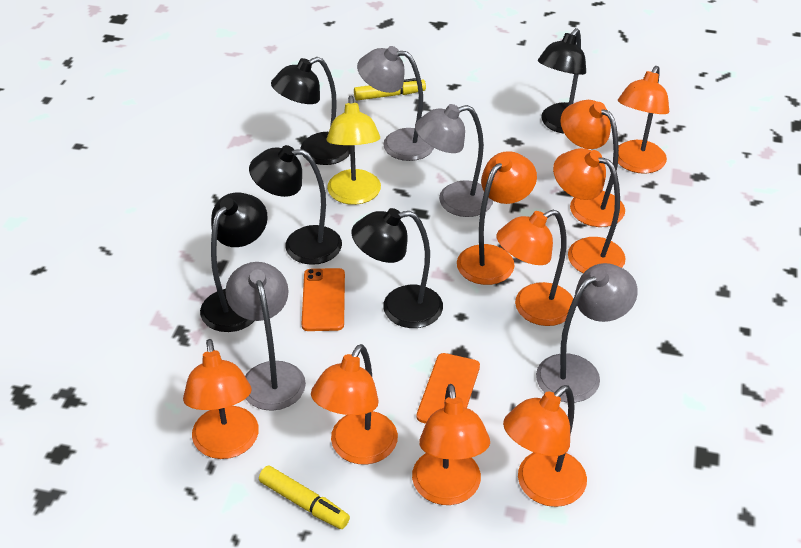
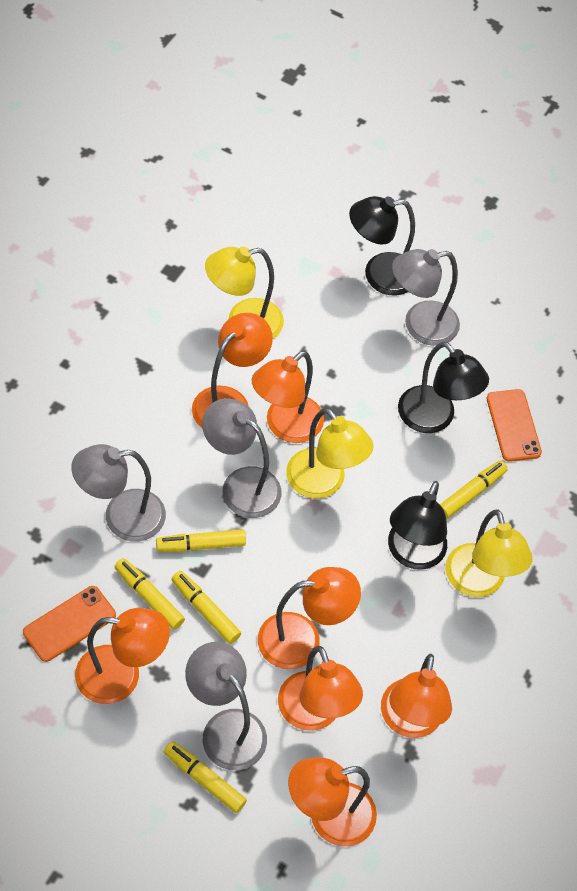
black lamp: 5 -> 3
orange lamp: 9 -> 7
yellow lamp: 1 -> 3
yellow marker: 2 -> 5

